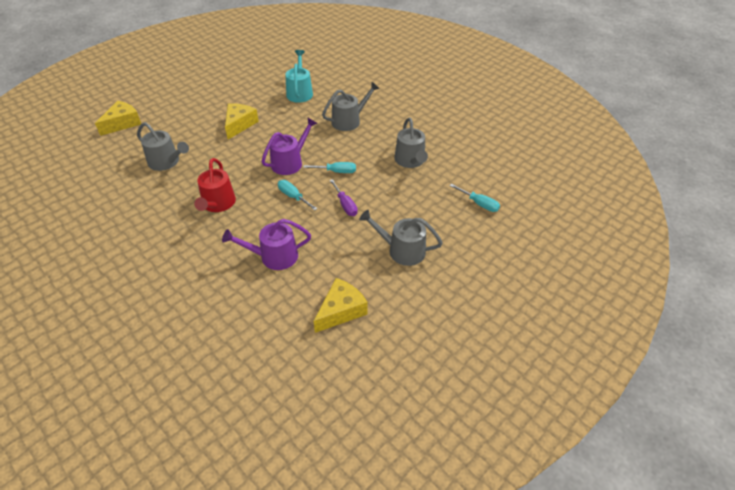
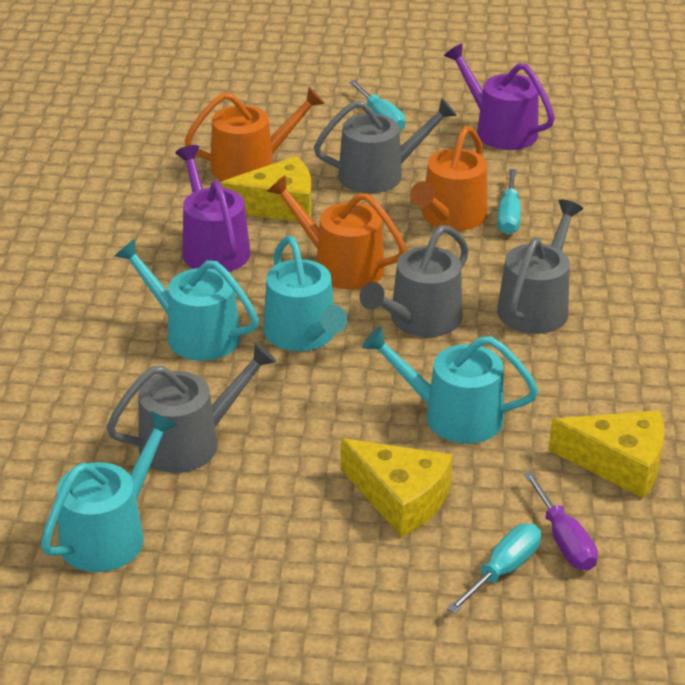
orange watering can: 0 -> 3
red watering can: 1 -> 0
turquoise watering can: 1 -> 4

